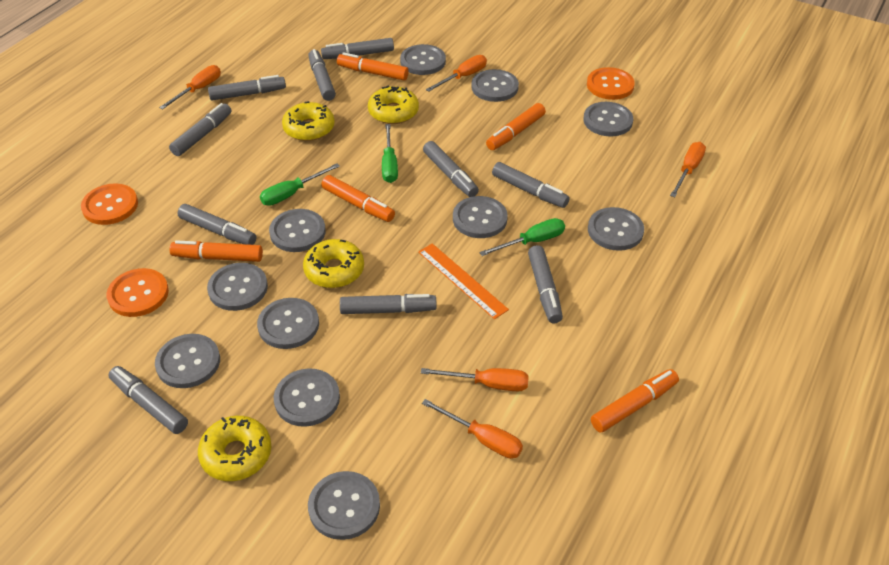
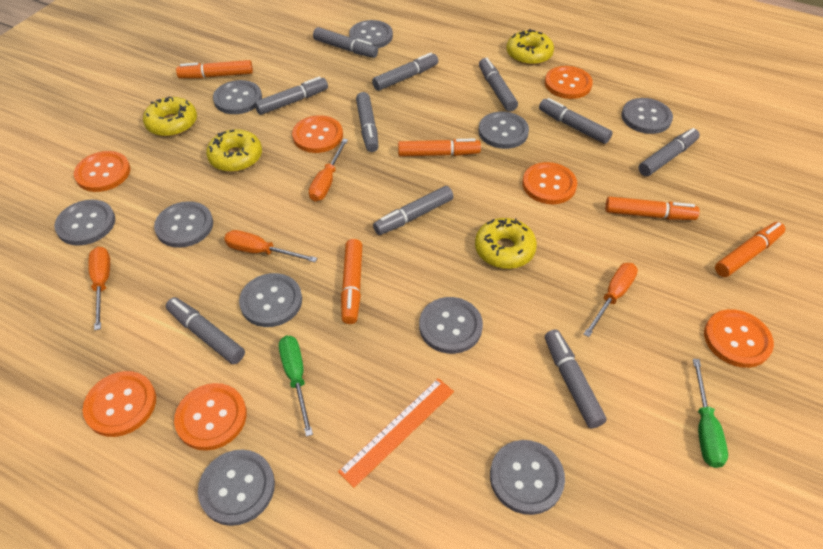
green screwdriver: 3 -> 2
grey button: 11 -> 10
orange button: 3 -> 7
orange screwdriver: 5 -> 4

